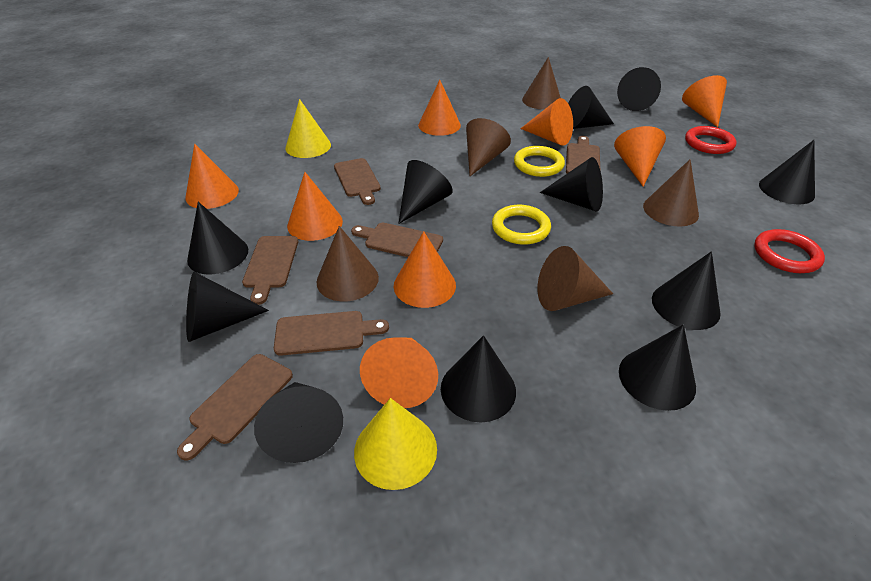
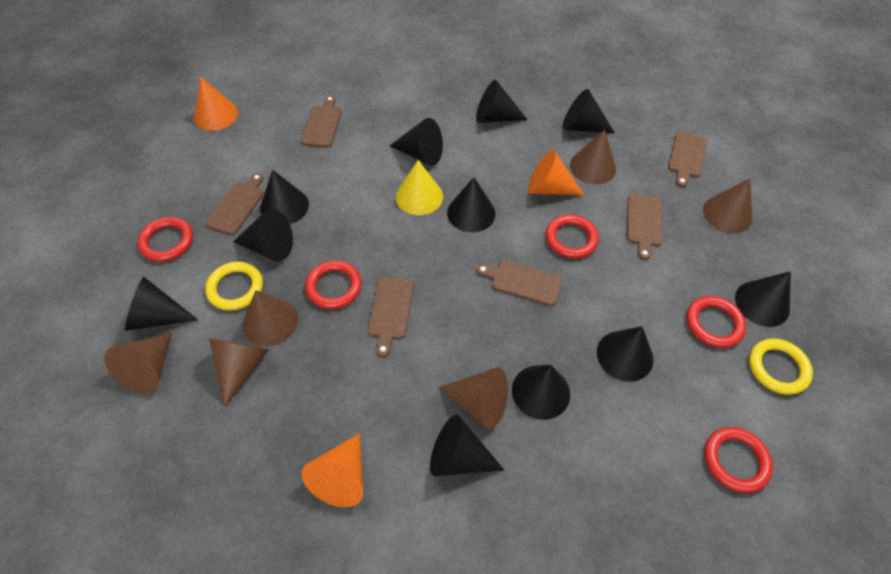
brown cone: 5 -> 6
orange cone: 8 -> 3
red ring: 2 -> 5
yellow cone: 2 -> 1

